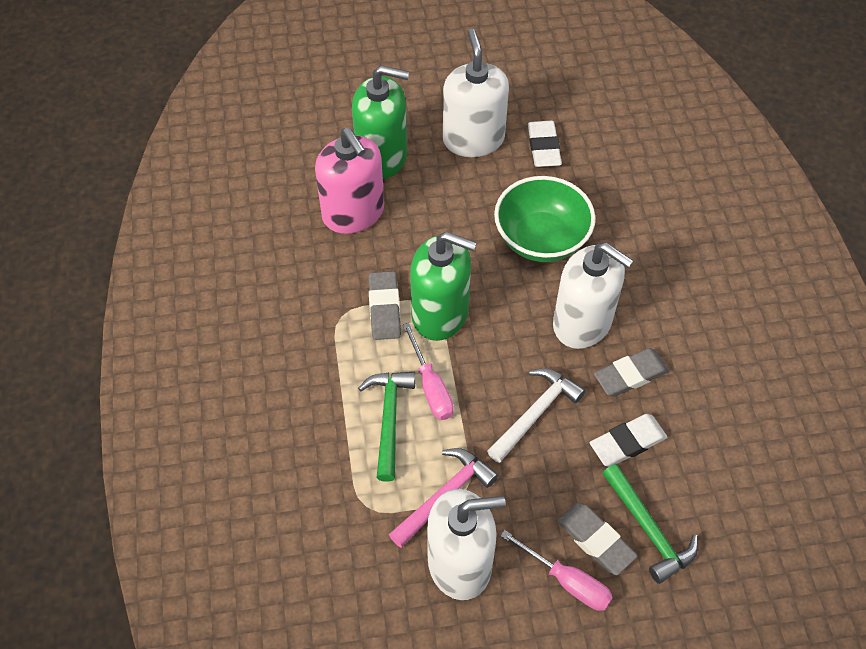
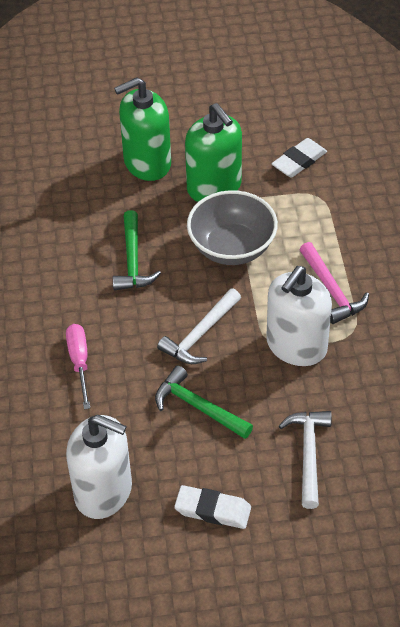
green bowl: 1 -> 0
grey bowl: 0 -> 1
grey eraser: 3 -> 0
pink screwdriver: 2 -> 1
pink soap dispenser: 1 -> 0
white hammer: 1 -> 2
white soap dispenser: 3 -> 2

